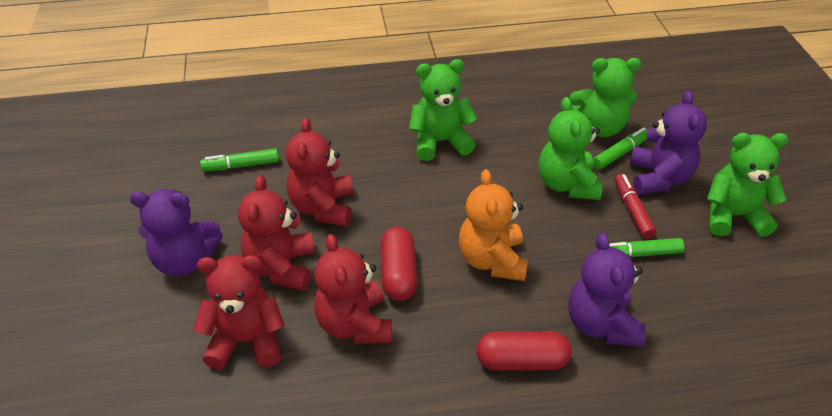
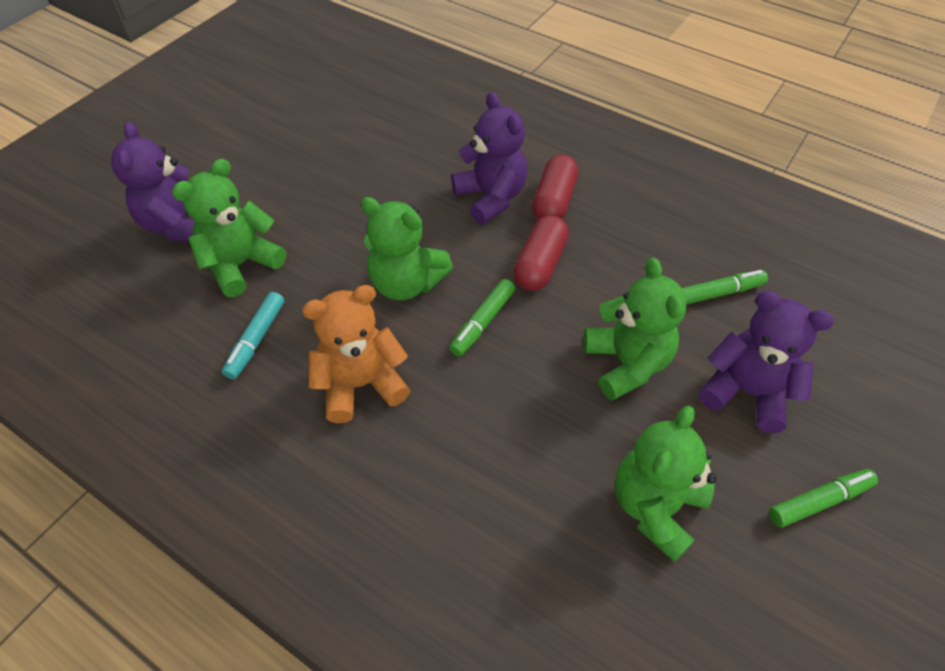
red marker: 1 -> 0
red teddy bear: 4 -> 0
turquoise marker: 0 -> 1

